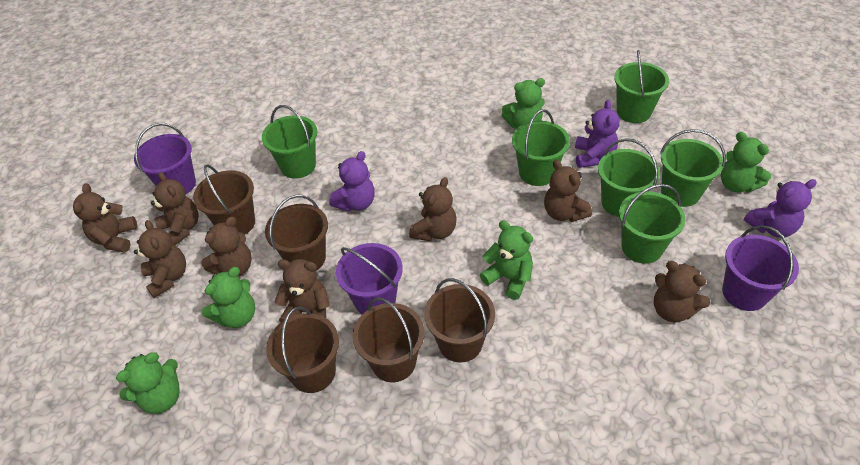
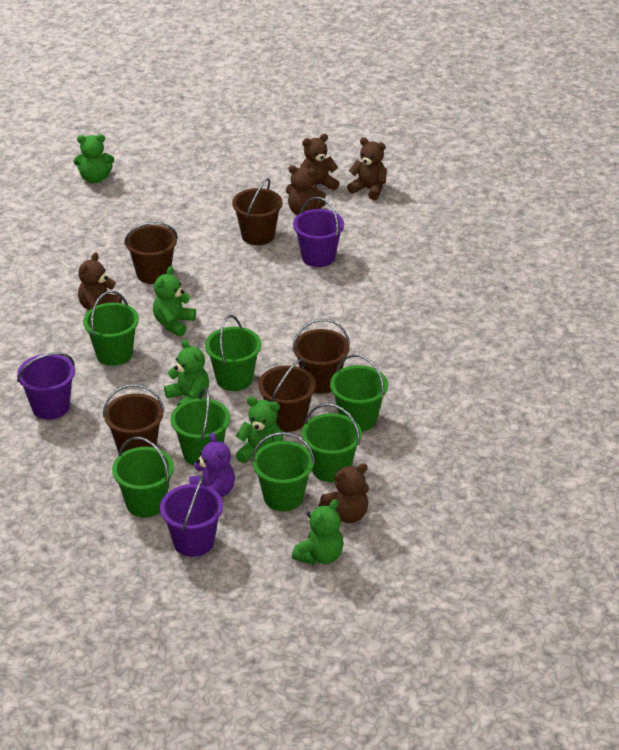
brown teddy bear: 8 -> 5
green bucket: 6 -> 7
purple teddy bear: 3 -> 1

